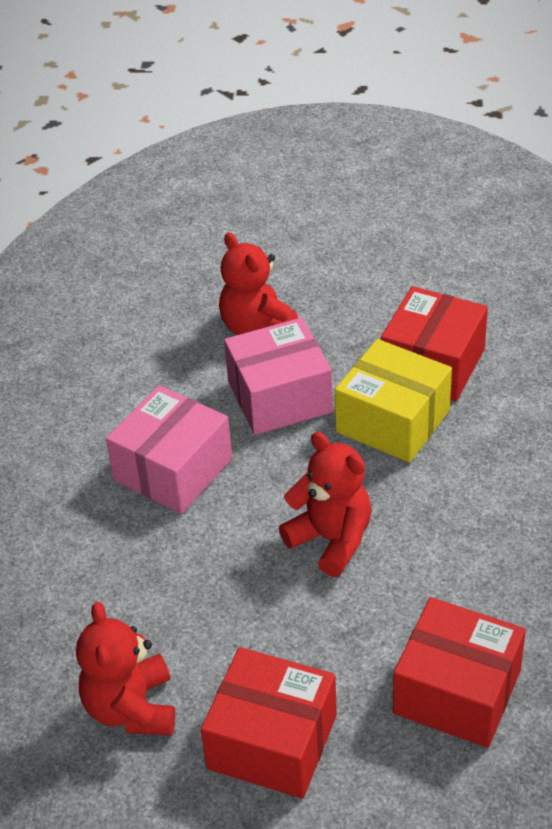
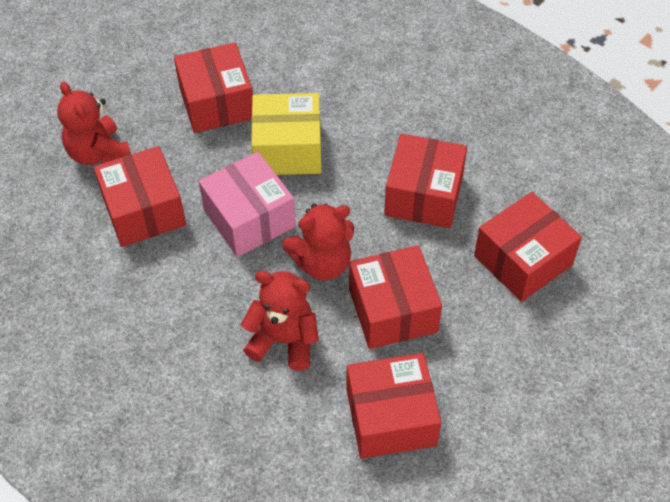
pink box: 2 -> 1
red box: 3 -> 6

